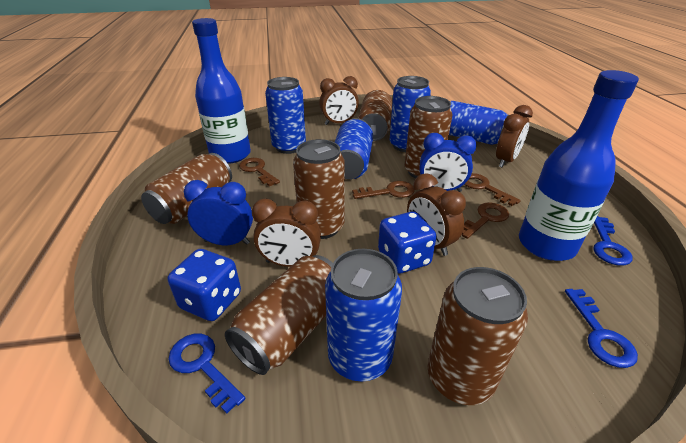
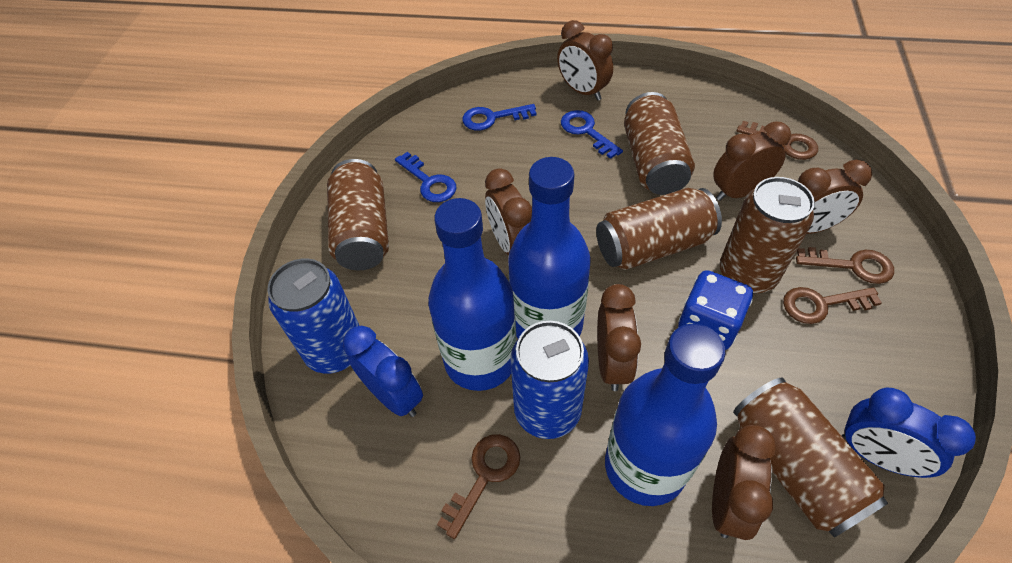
blue bottle: 2 -> 3
blue can: 5 -> 2
blue dice: 2 -> 1
brown can: 6 -> 5
brown clock: 4 -> 6

